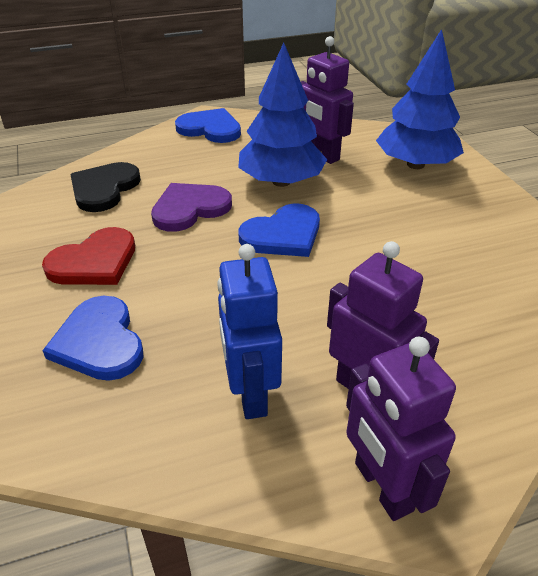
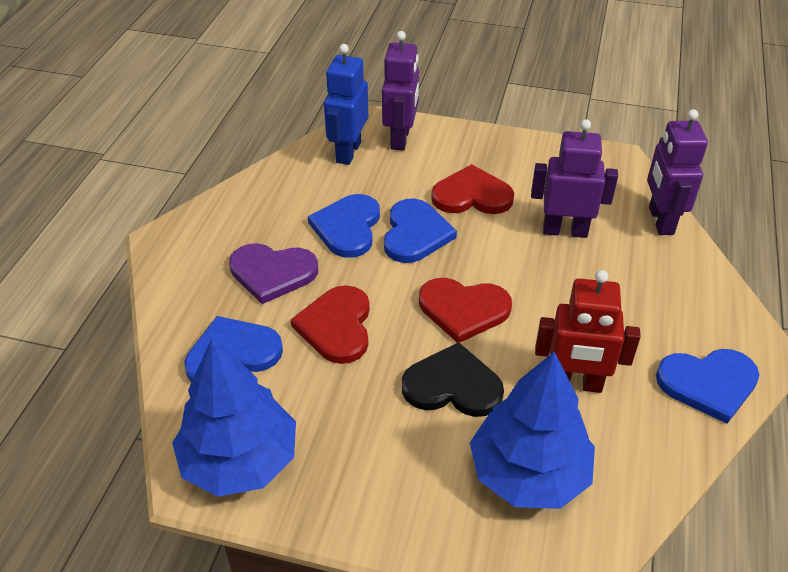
blue heart: 3 -> 4
red heart: 1 -> 3
red robot: 0 -> 1

